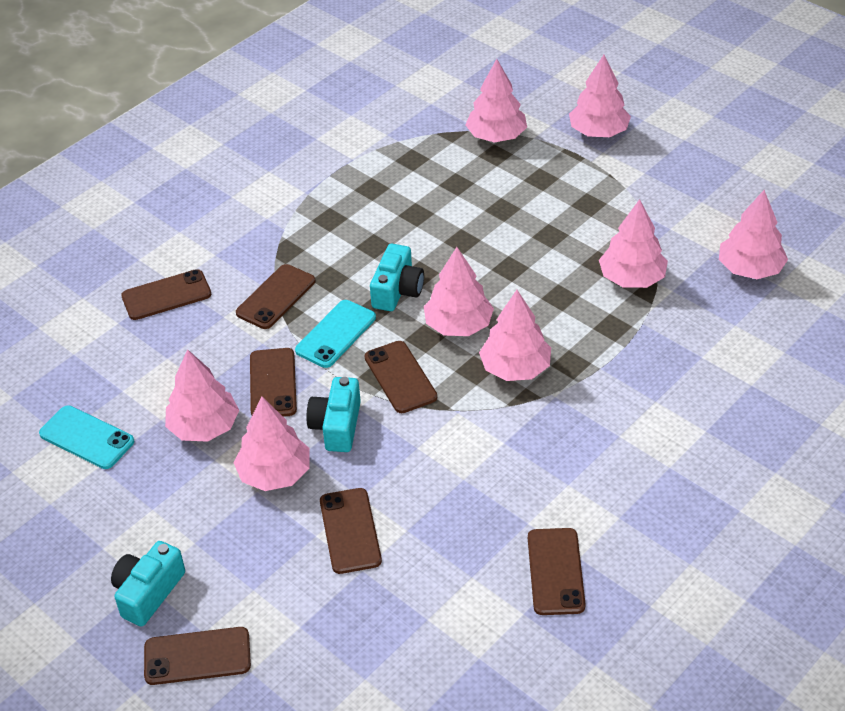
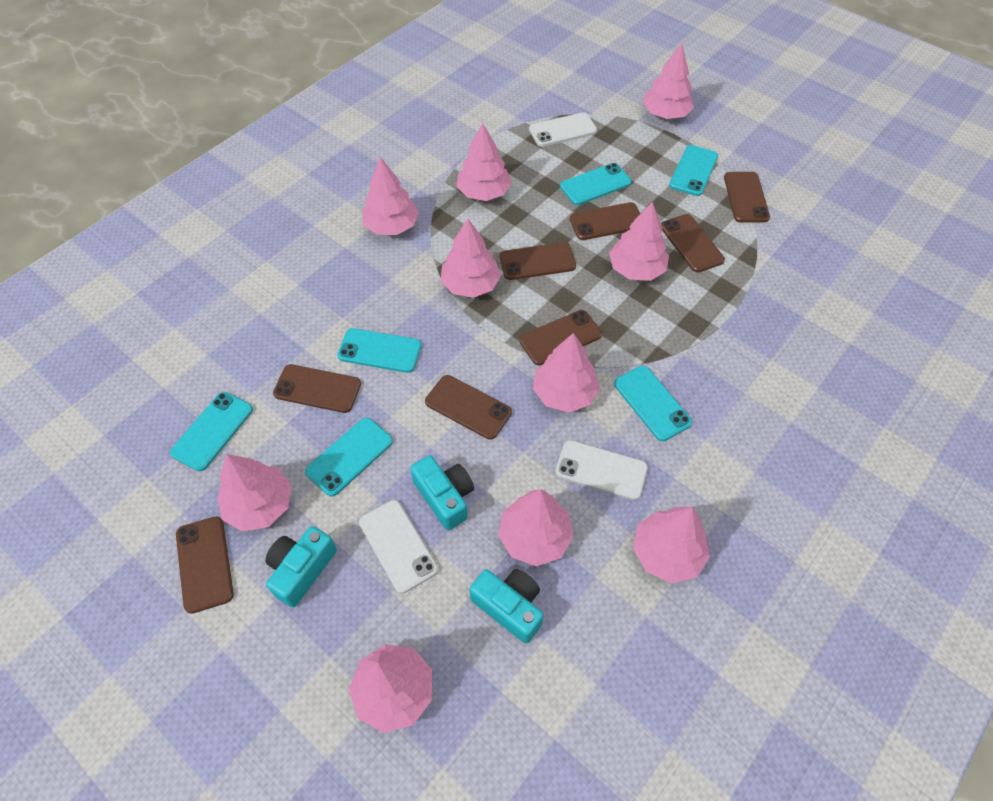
brown phone: 7 -> 8
pink tree: 8 -> 10
turquoise phone: 2 -> 6
white phone: 0 -> 3

